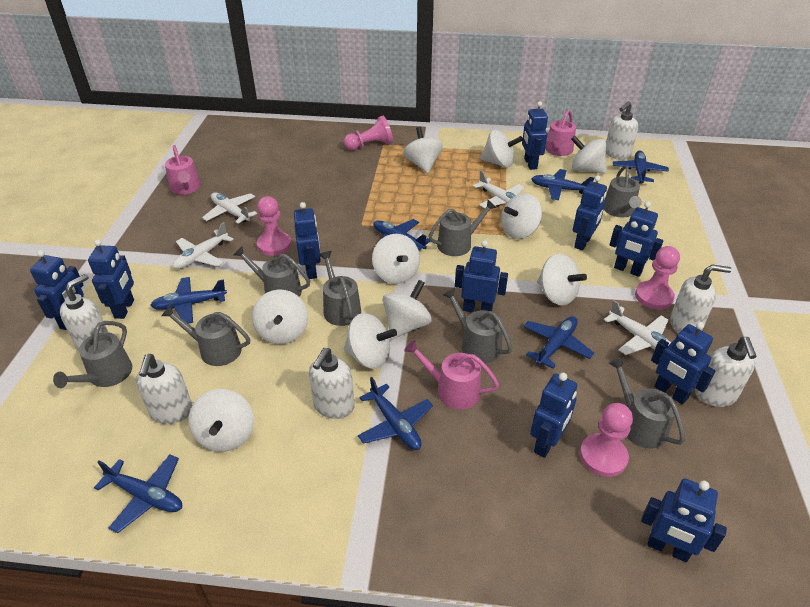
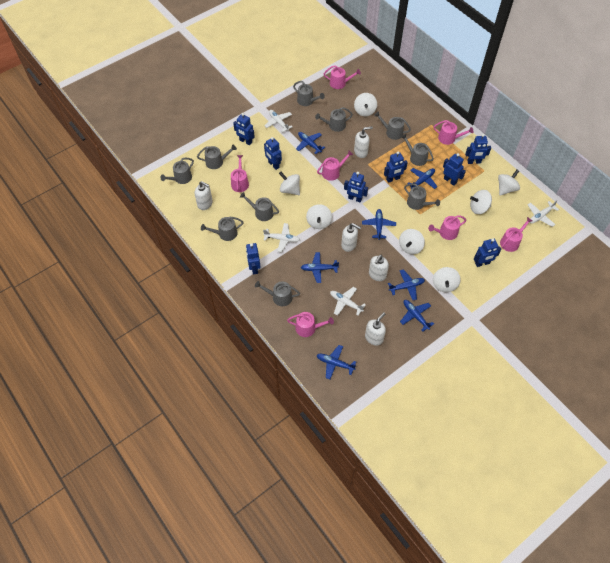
blue robot: 10 -> 8
grey watering can: 8 -> 10
pink pawn: 4 -> 0
pink watering can: 3 -> 7
white soap dispenser: 6 -> 5
white spinning top: 10 -> 7

